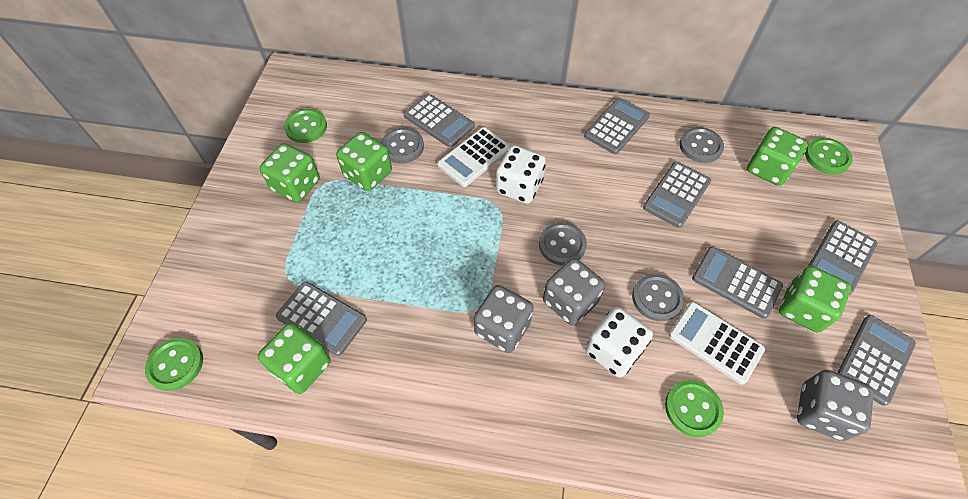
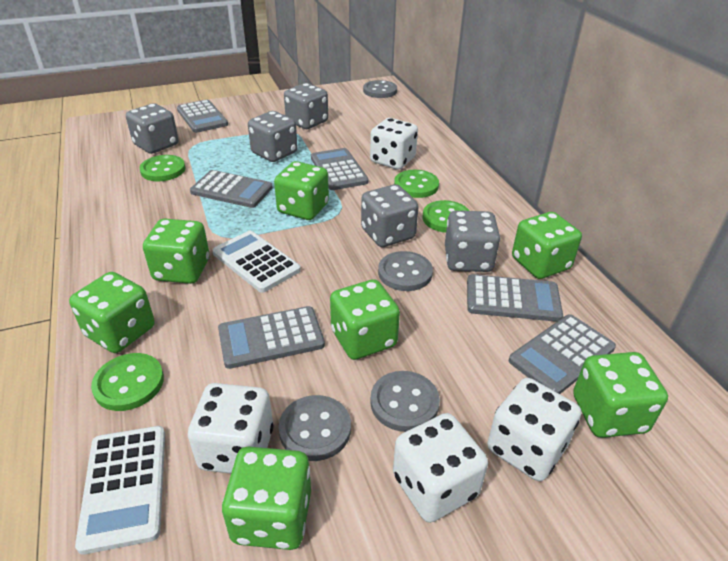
green dice: 5 -> 7
grey calculator: 7 -> 6
grey dice: 3 -> 5
white dice: 2 -> 4

